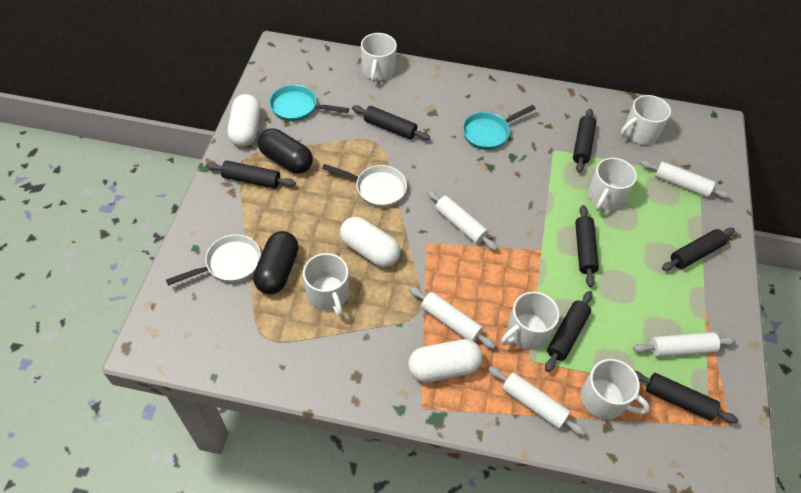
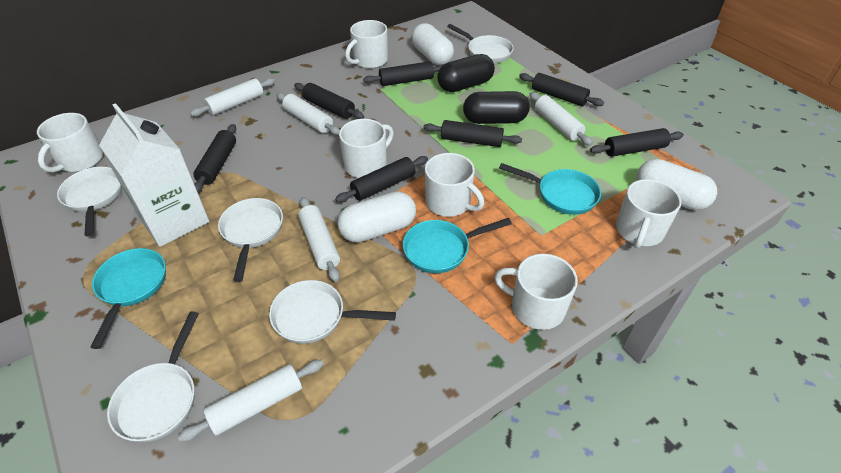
turquoise pan: 2 -> 3
white carton: 0 -> 1
white pan: 2 -> 5

